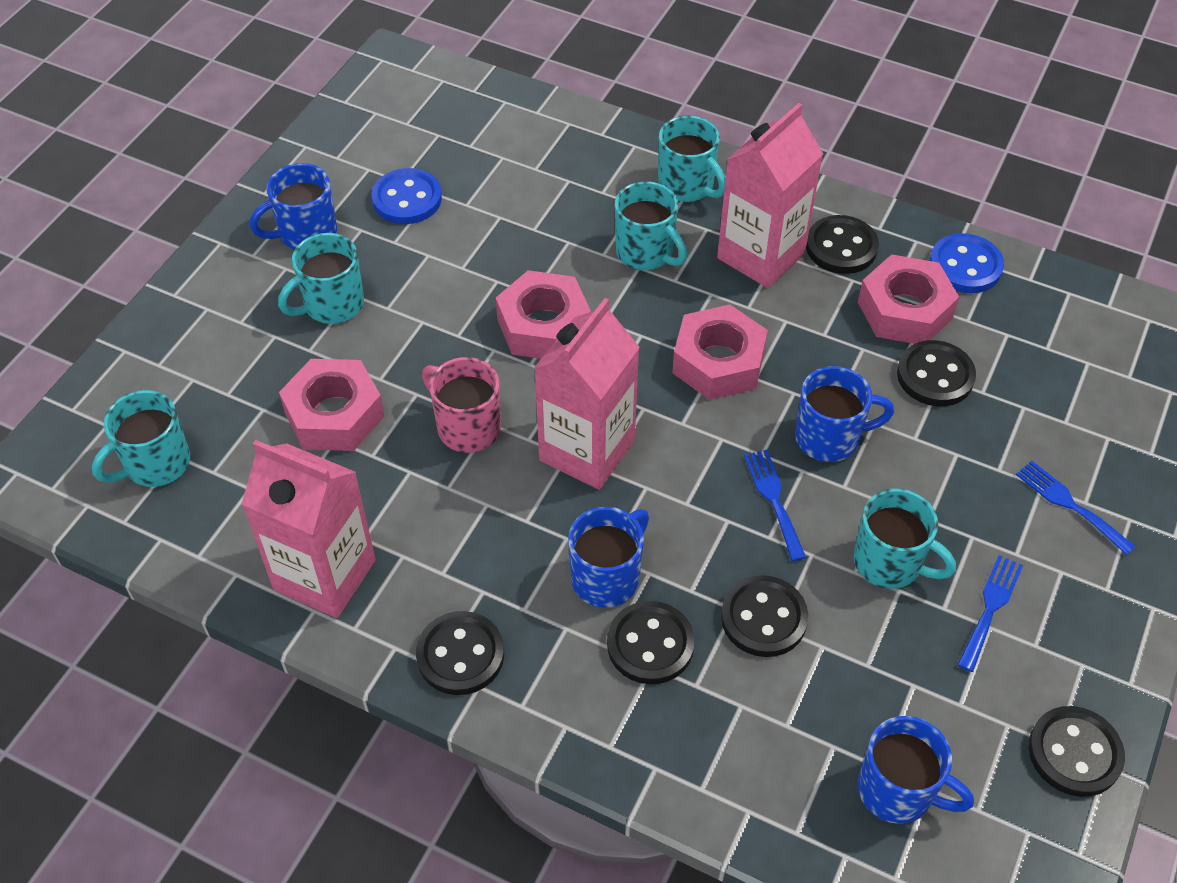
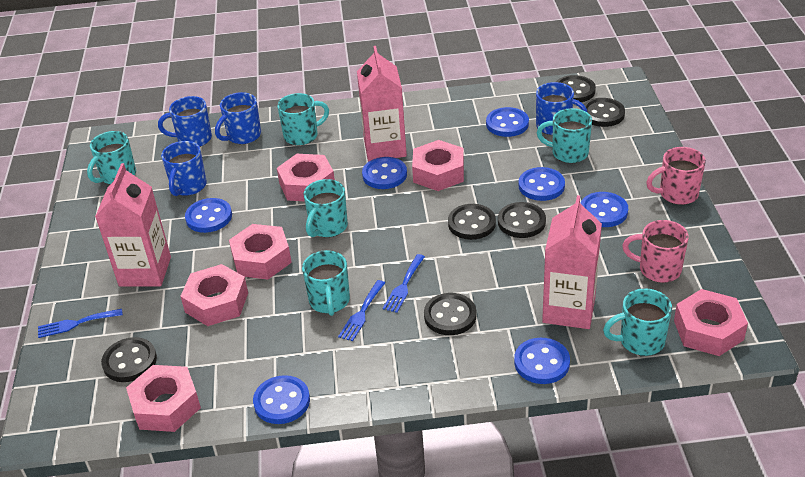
blue button: 2 -> 7
pink mug: 1 -> 2
pink nut: 4 -> 6
turquoise mug: 5 -> 6

